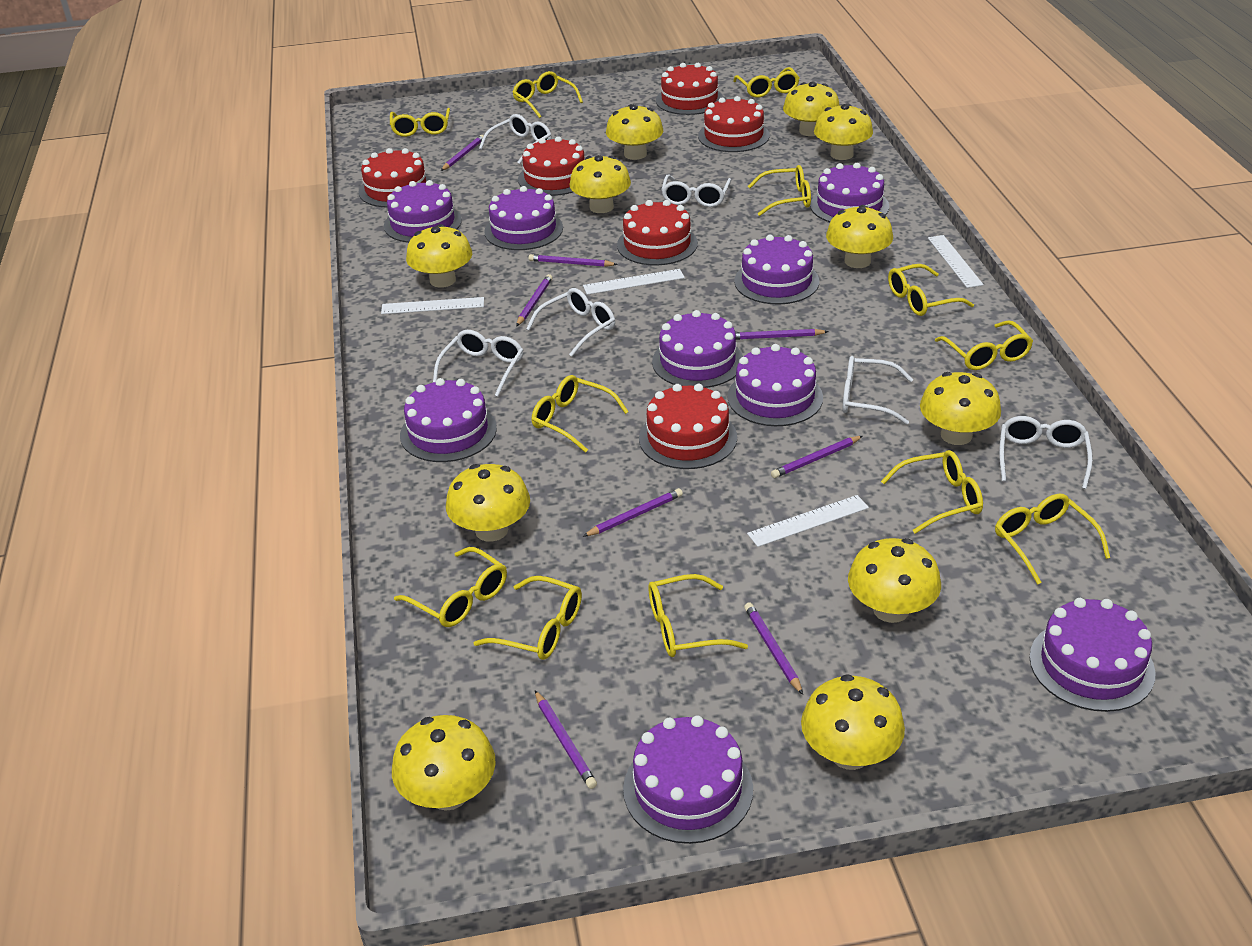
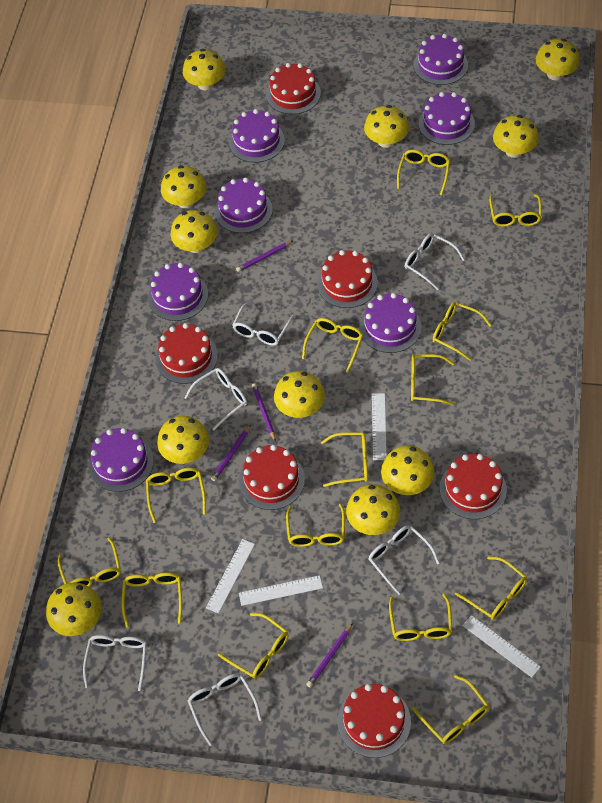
purple cake: 9 -> 7
purple pencil: 8 -> 4
yellow glasses: 12 -> 14

